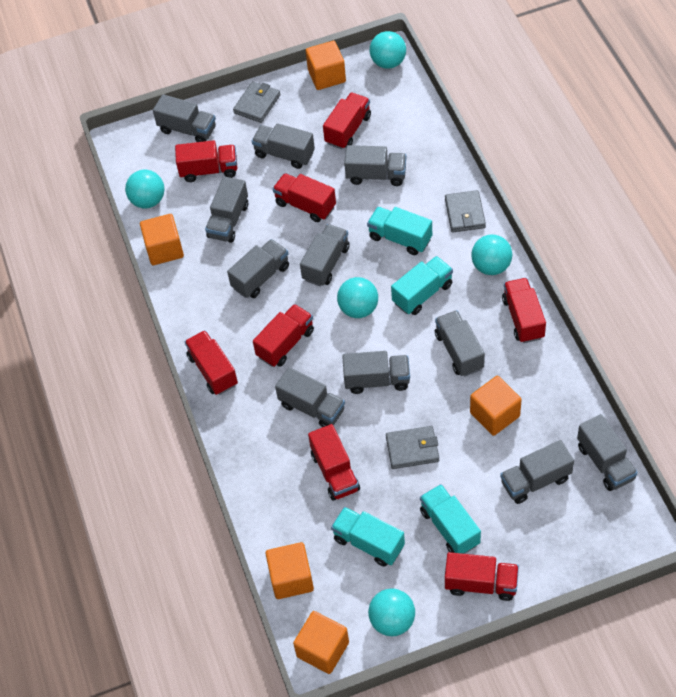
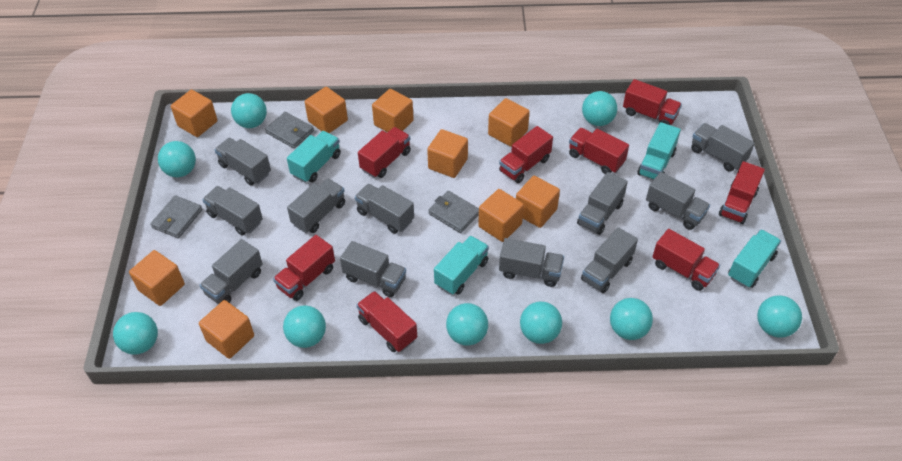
orange cube: 5 -> 9
turquoise ball: 5 -> 9

